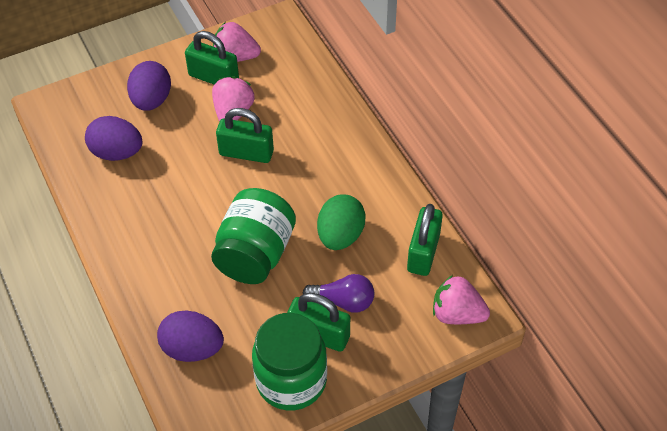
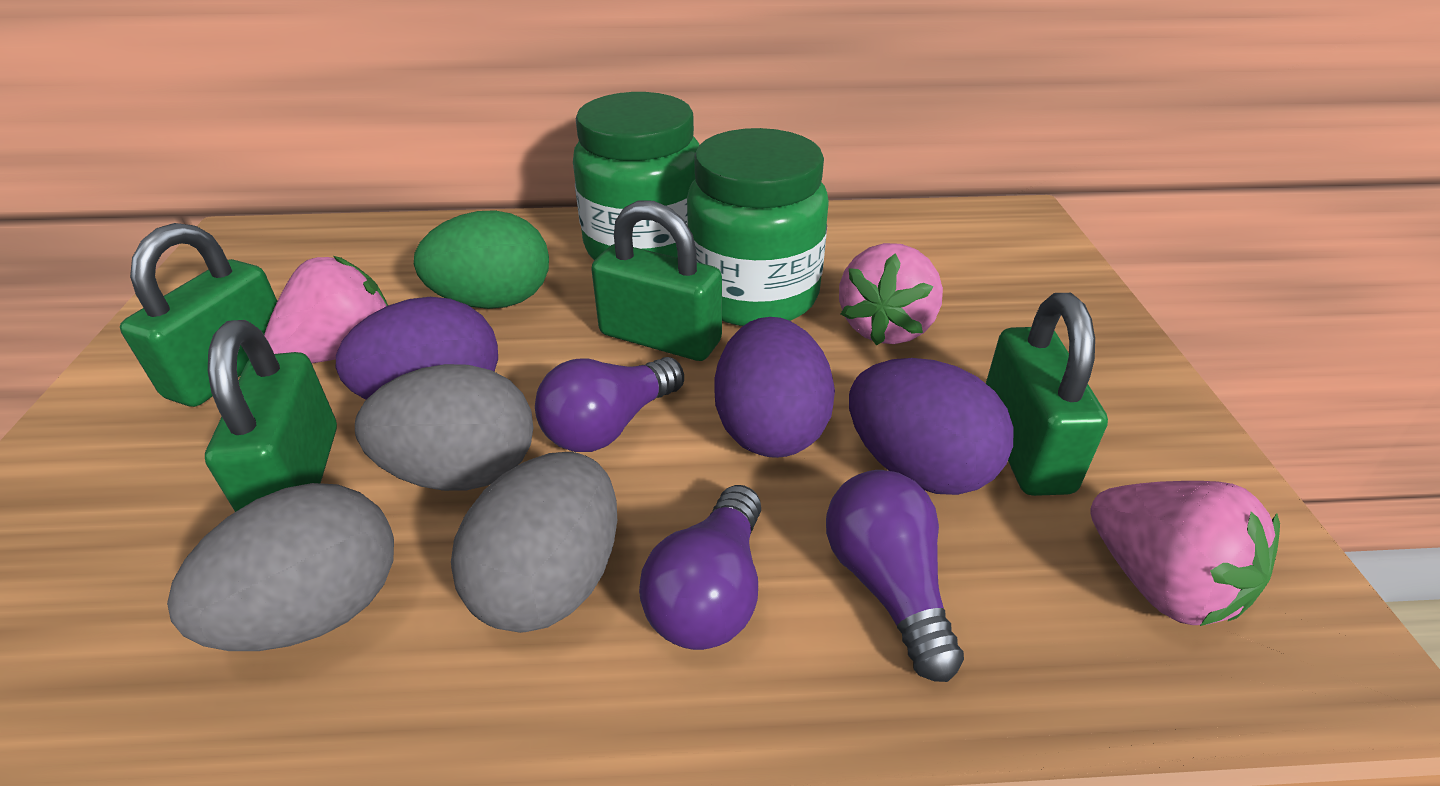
grey egg: 0 -> 3
purple light bulb: 1 -> 3

